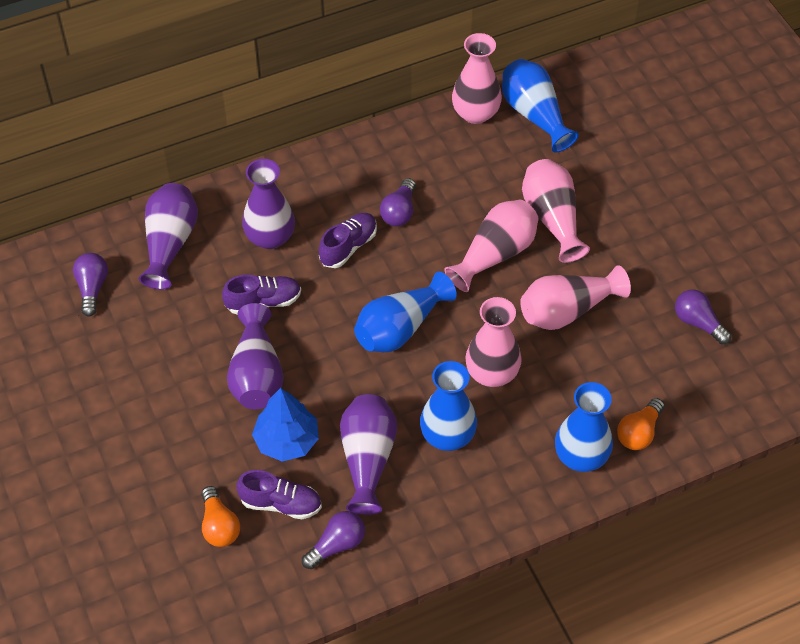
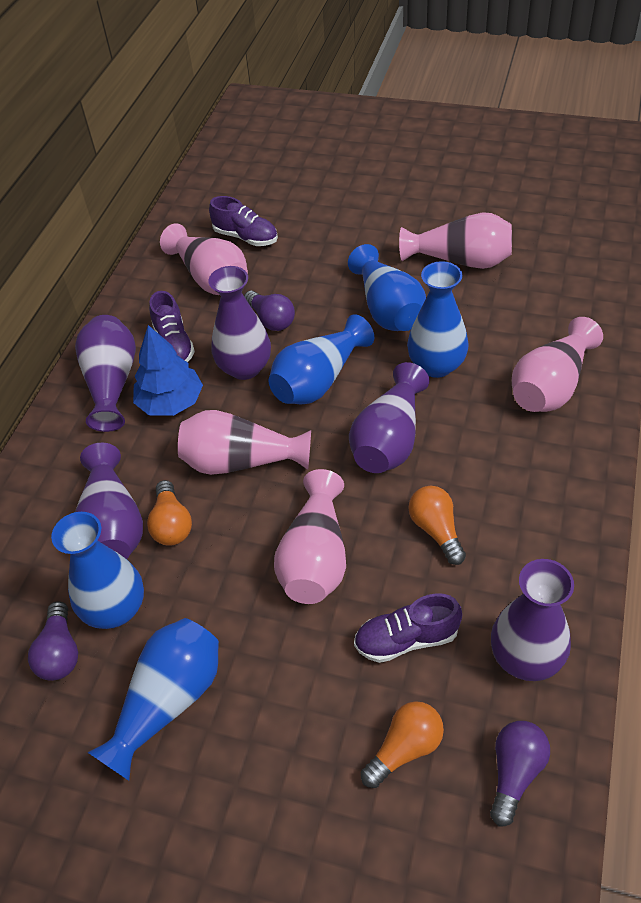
blue vase: 4 -> 5
orange light bulb: 2 -> 3
purple light bulb: 4 -> 3
purple vase: 4 -> 5

